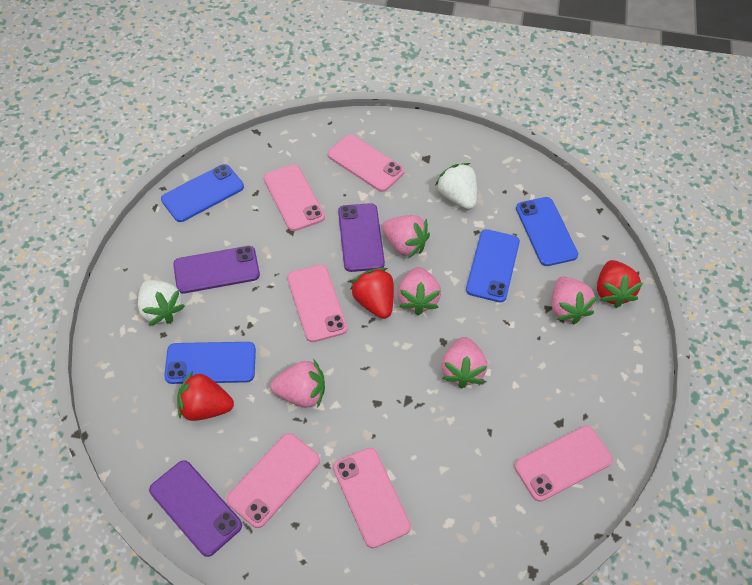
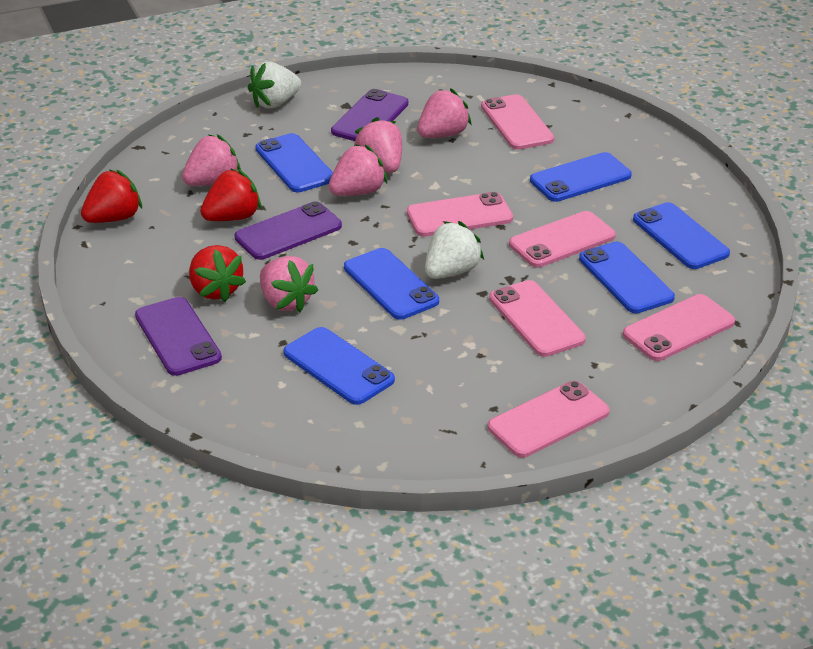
blue phone: 4 -> 6

